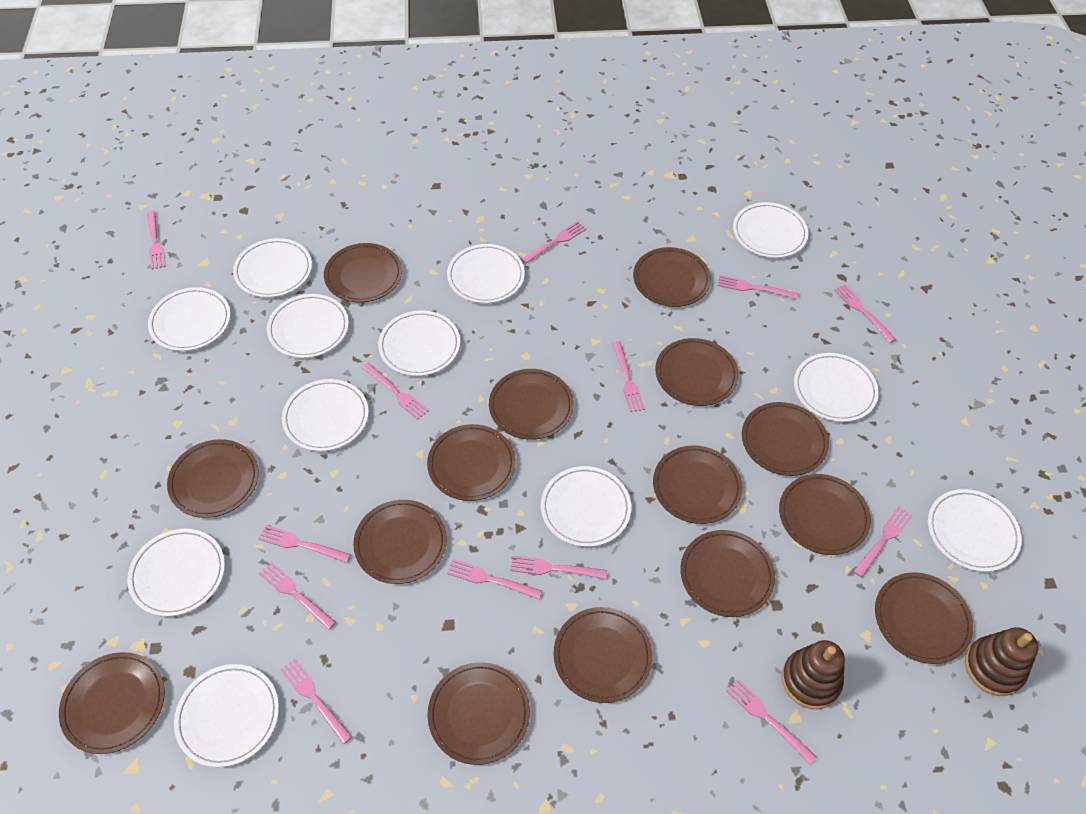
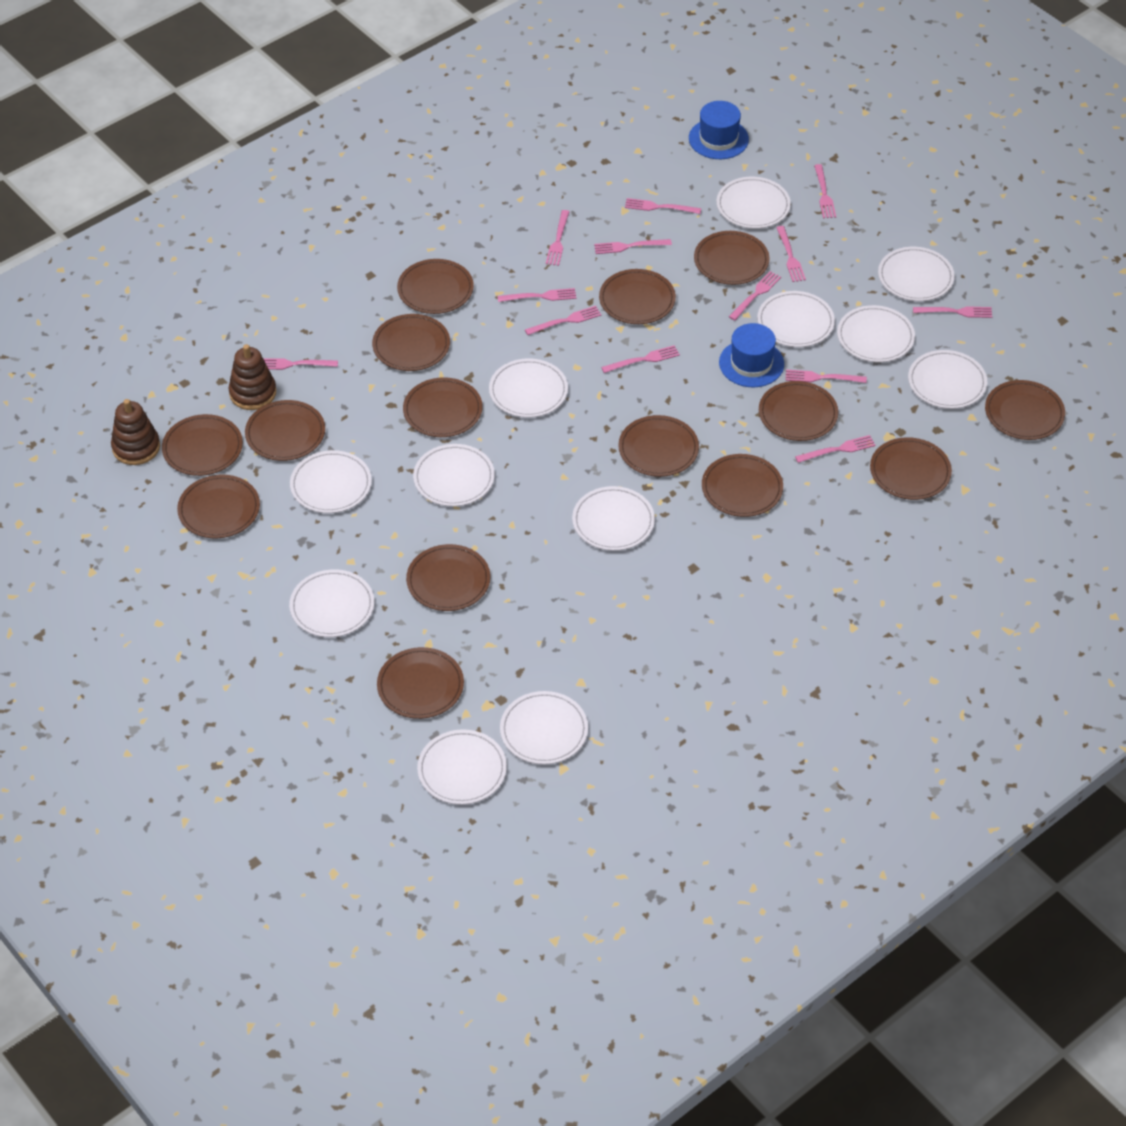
blue hat: 0 -> 2

